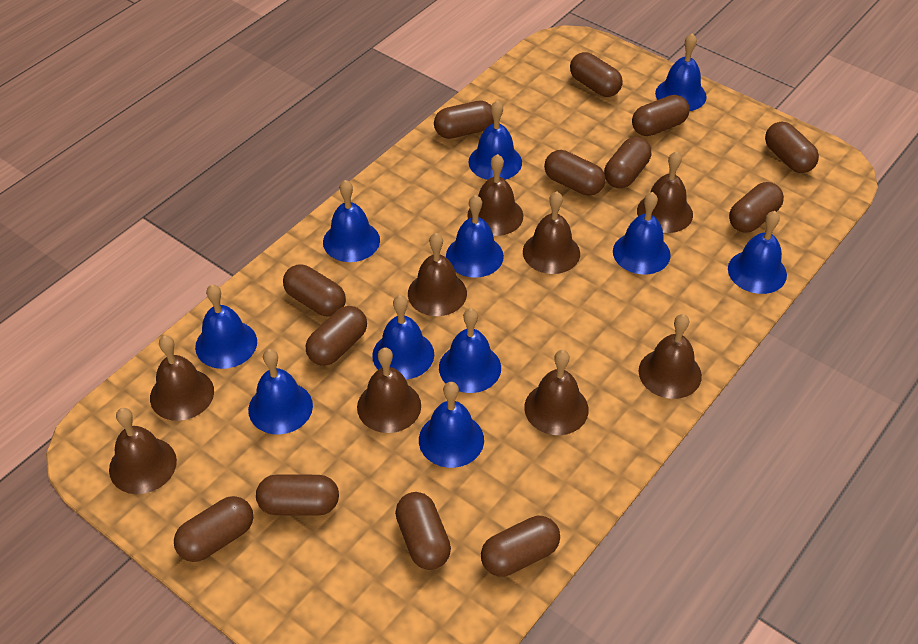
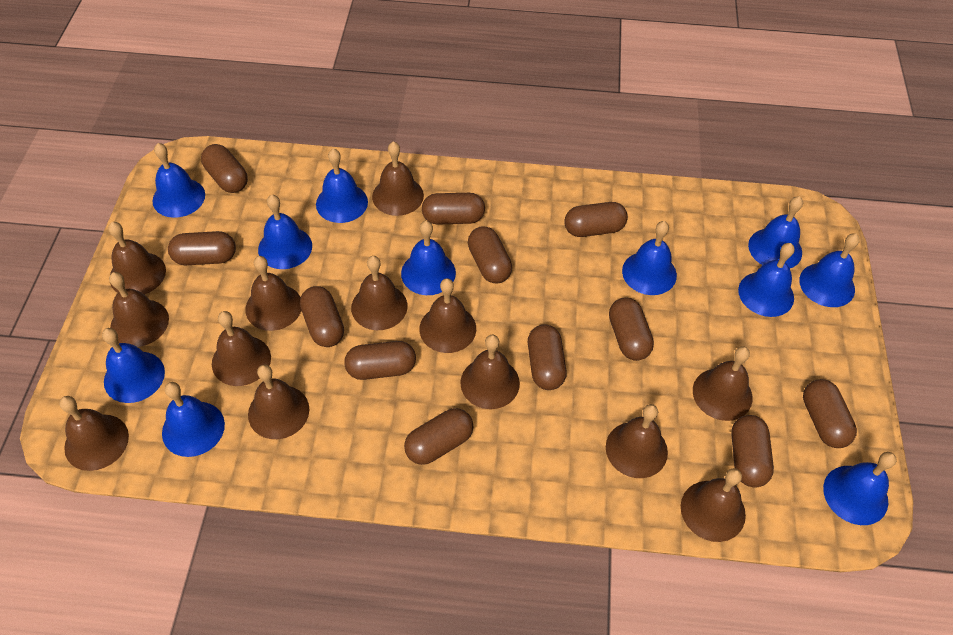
brown bell: 9 -> 13
brown capsule: 13 -> 12

